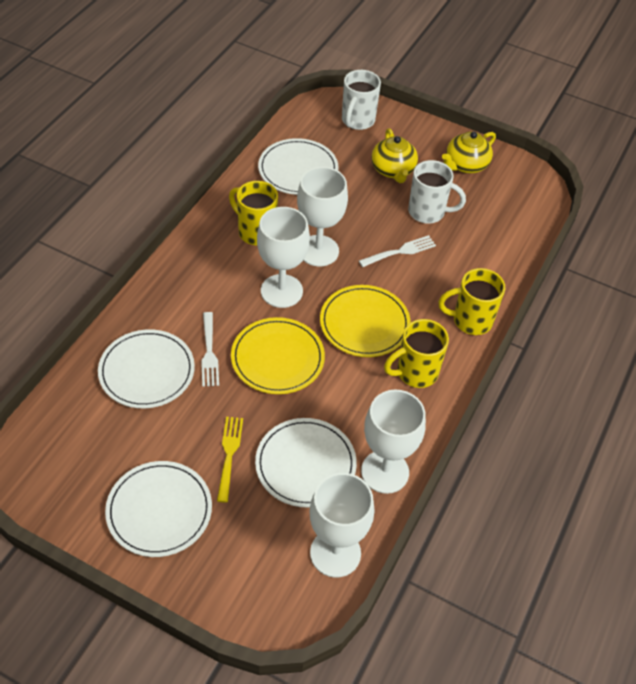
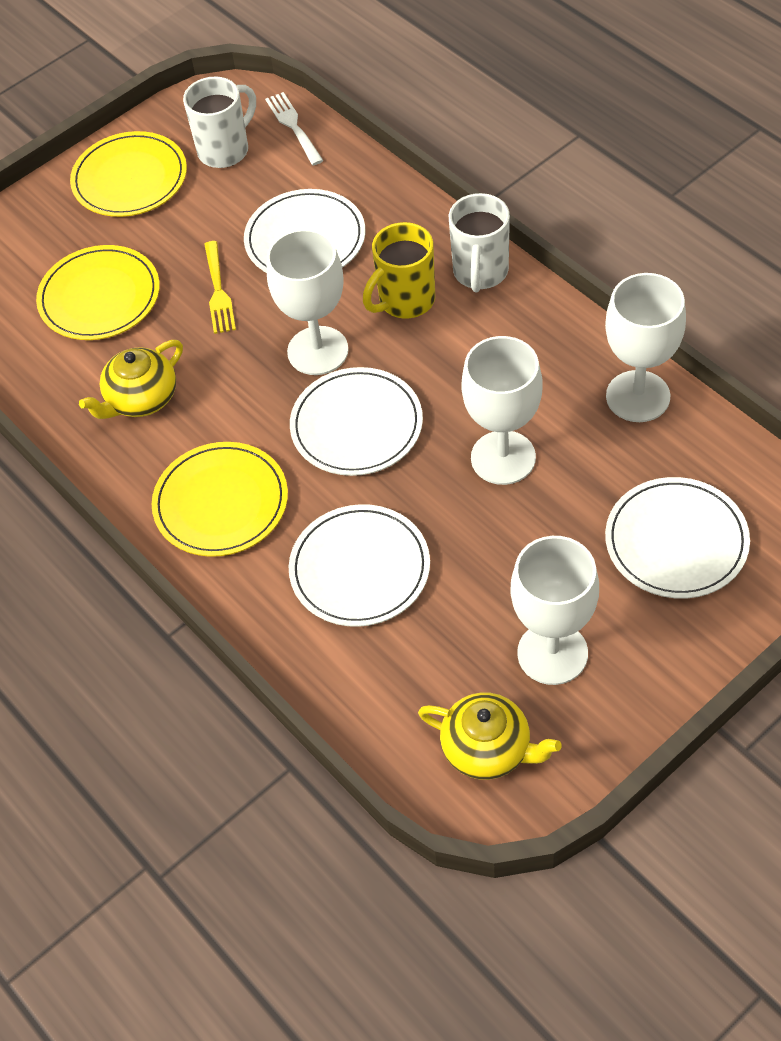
white fork: 2 -> 1
yellow mug: 3 -> 1
yellow plate: 2 -> 3

